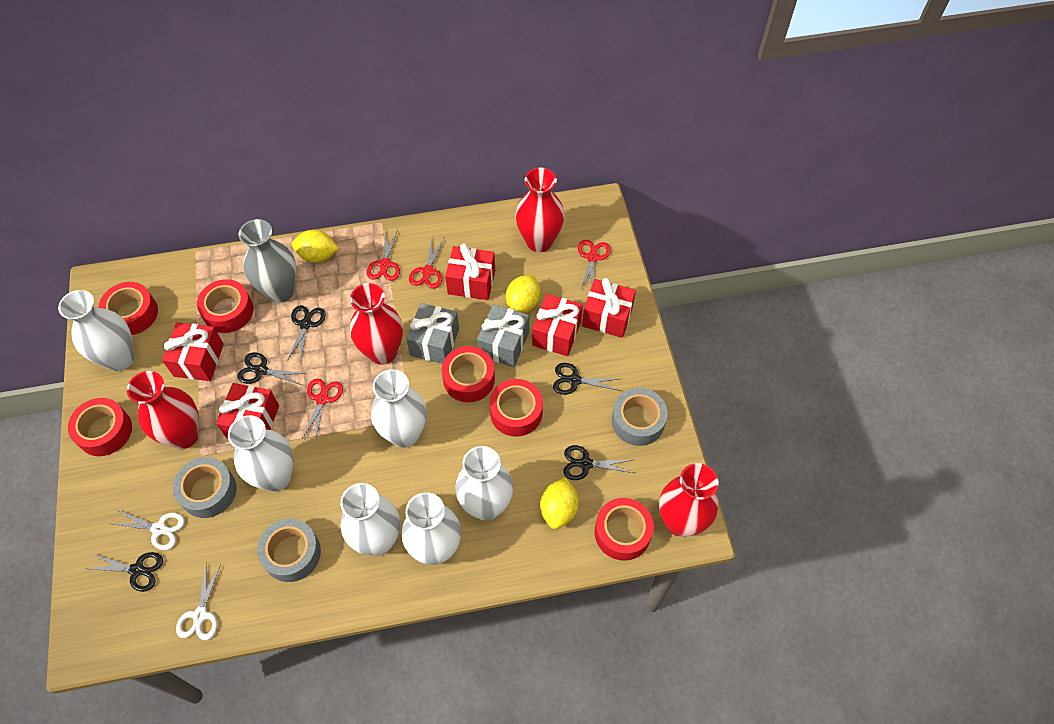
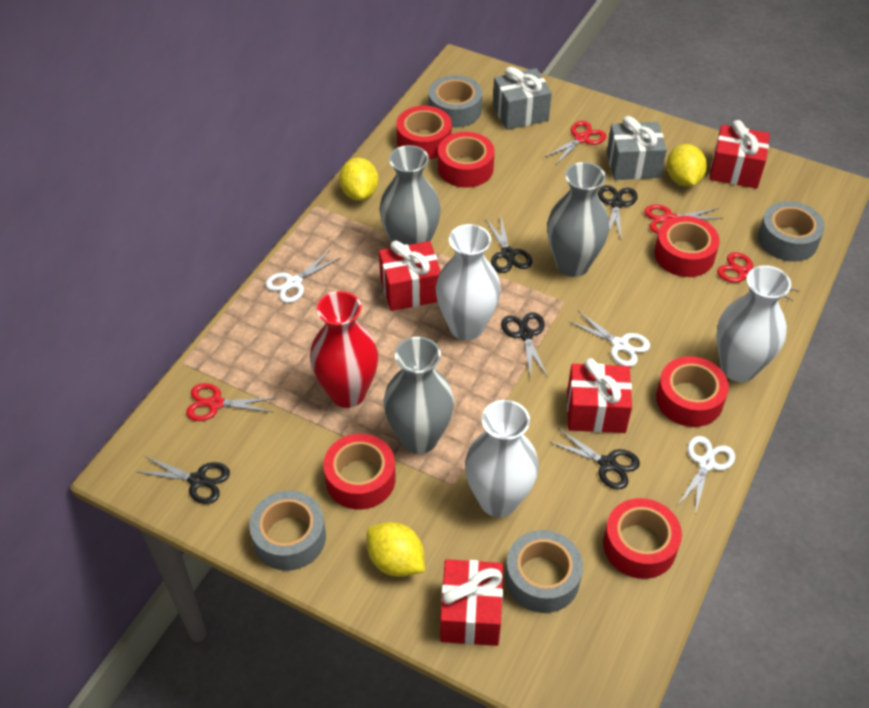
grey tape: 3 -> 4
grey vase: 1 -> 3
red gift: 5 -> 4
red vase: 4 -> 1
white scissors: 2 -> 3
white vase: 6 -> 3

